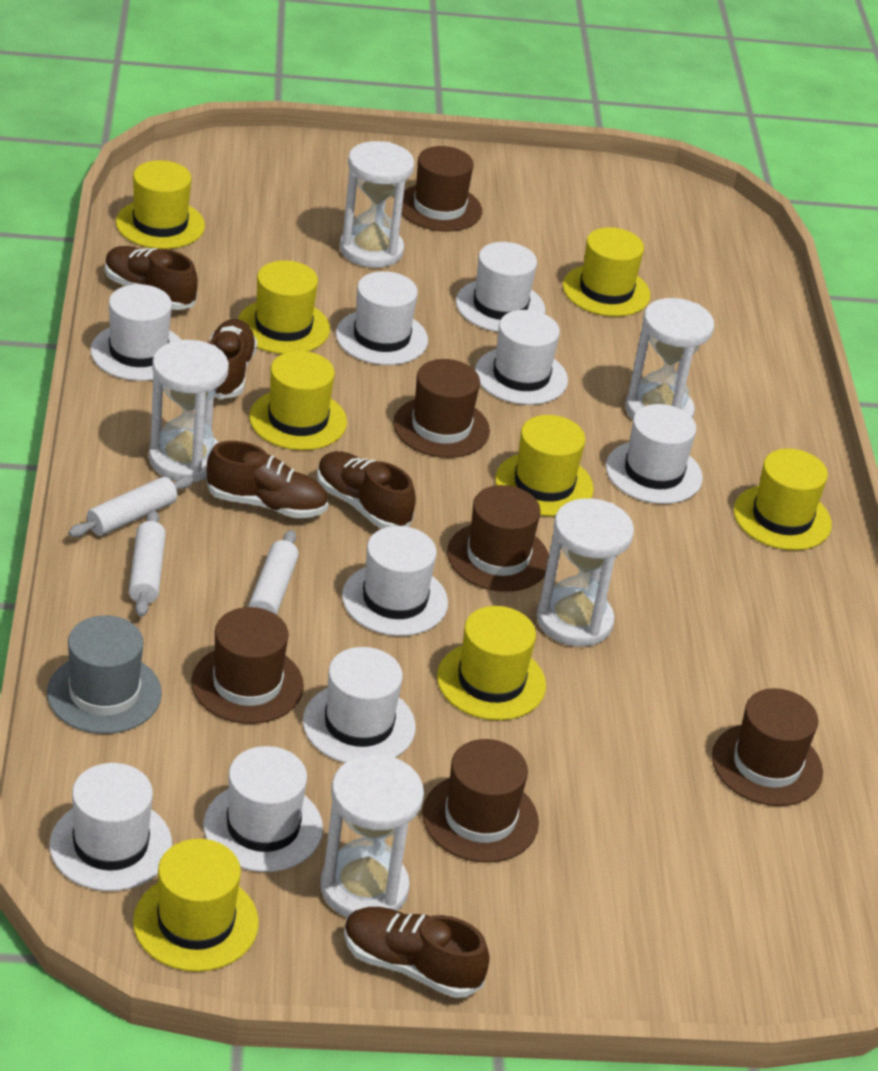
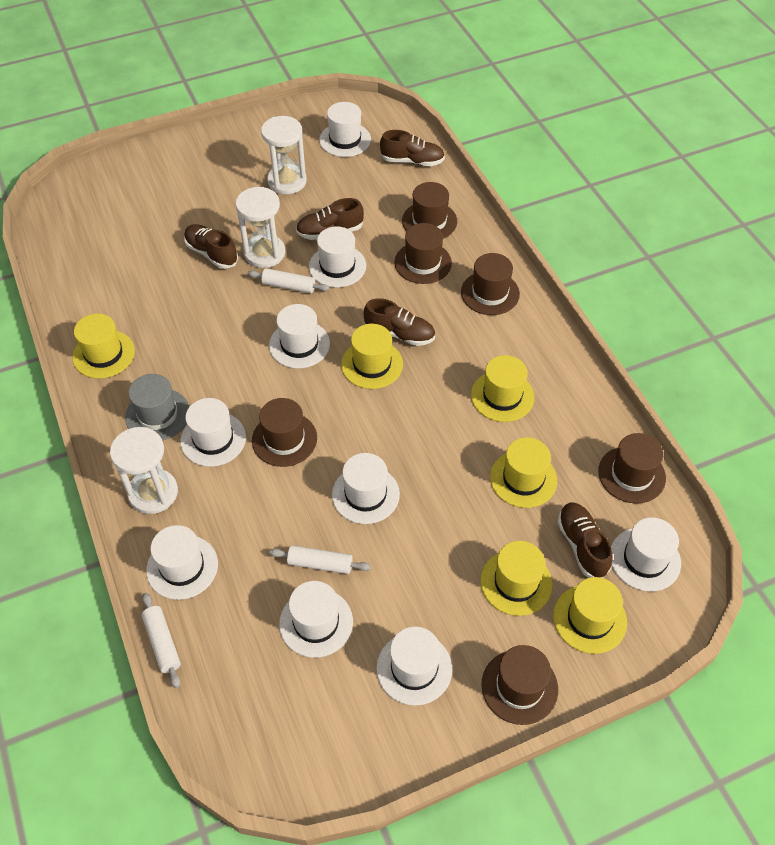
white hourglass: 5 -> 3
yellow hat: 8 -> 6

